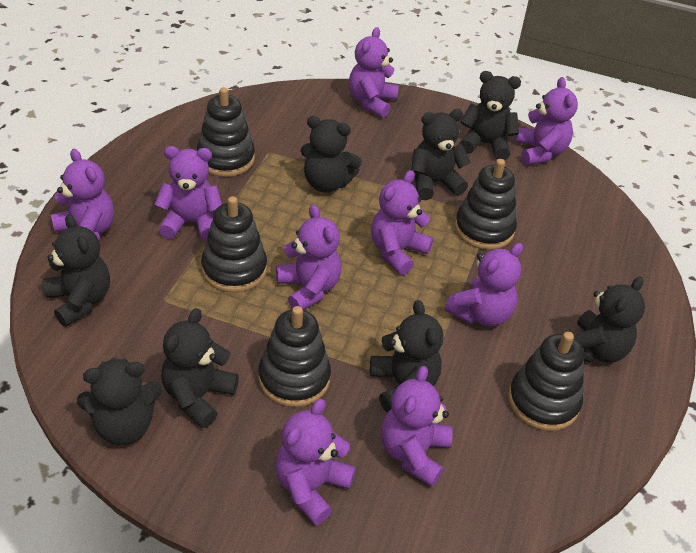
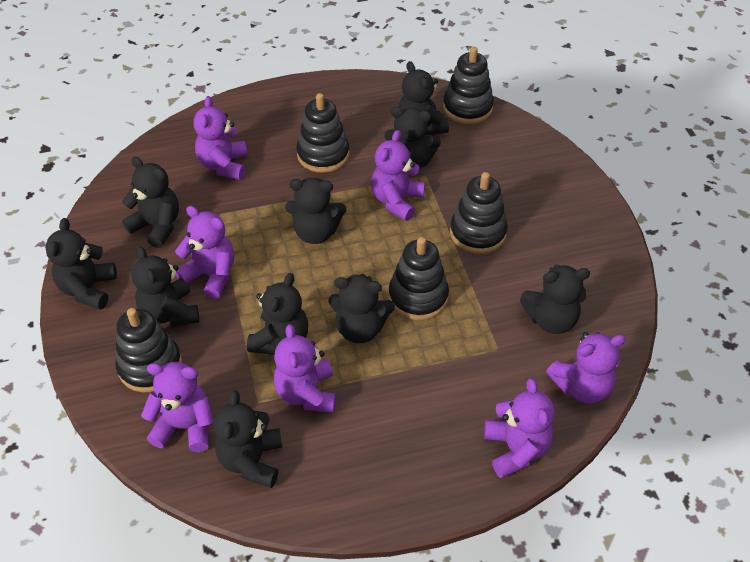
black teddy bear: 8 -> 10
purple teddy bear: 9 -> 7

